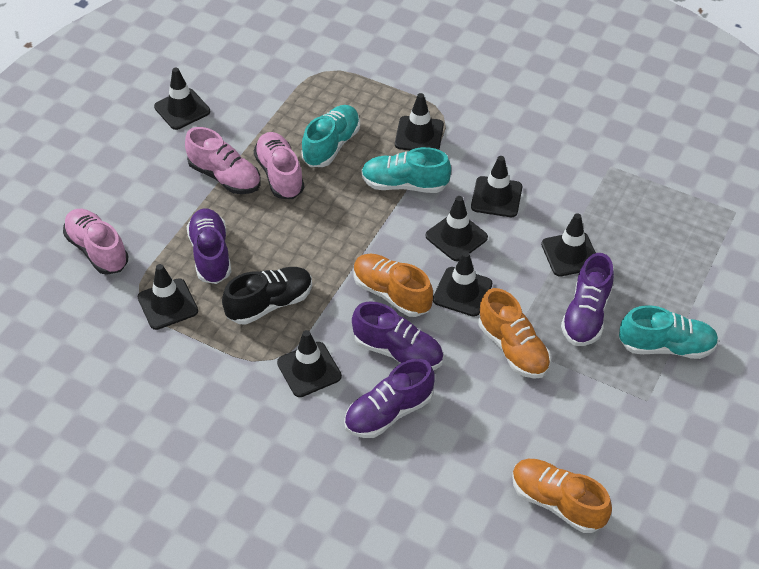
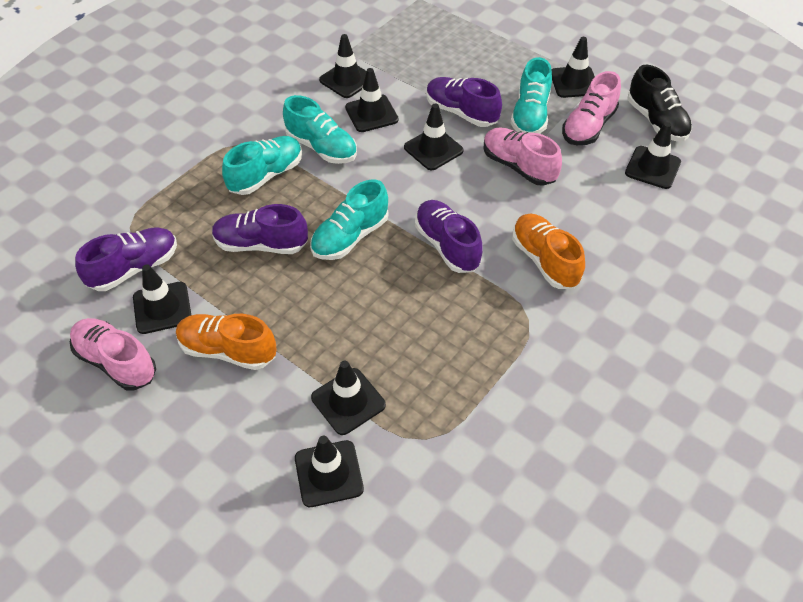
orange shoe: 3 -> 2
turquoise shoe: 3 -> 4

